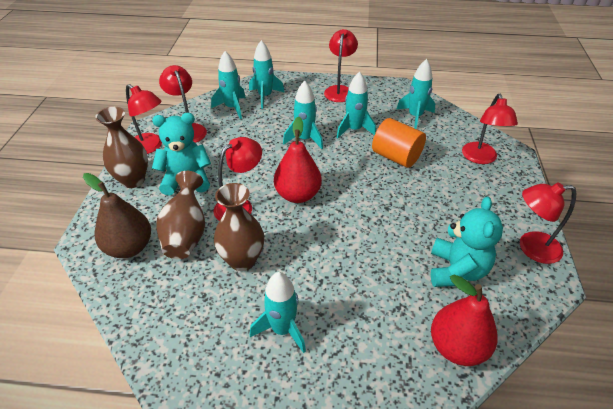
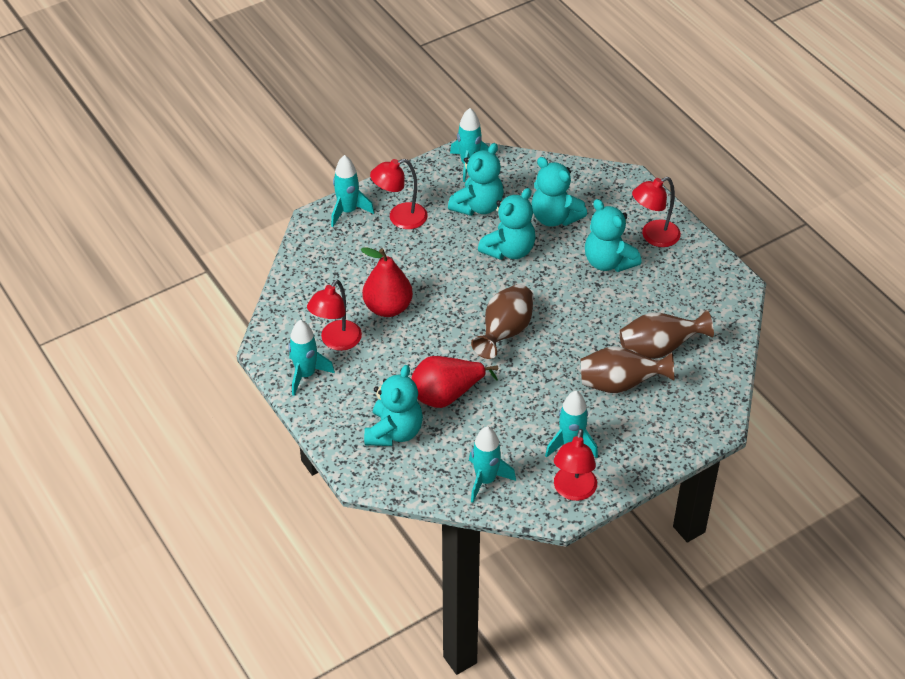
brown pear: 1 -> 0
orange cylinder: 1 -> 0
red lamp: 6 -> 4
turquoise rocket: 6 -> 5
turquoise teddy bear: 2 -> 5

